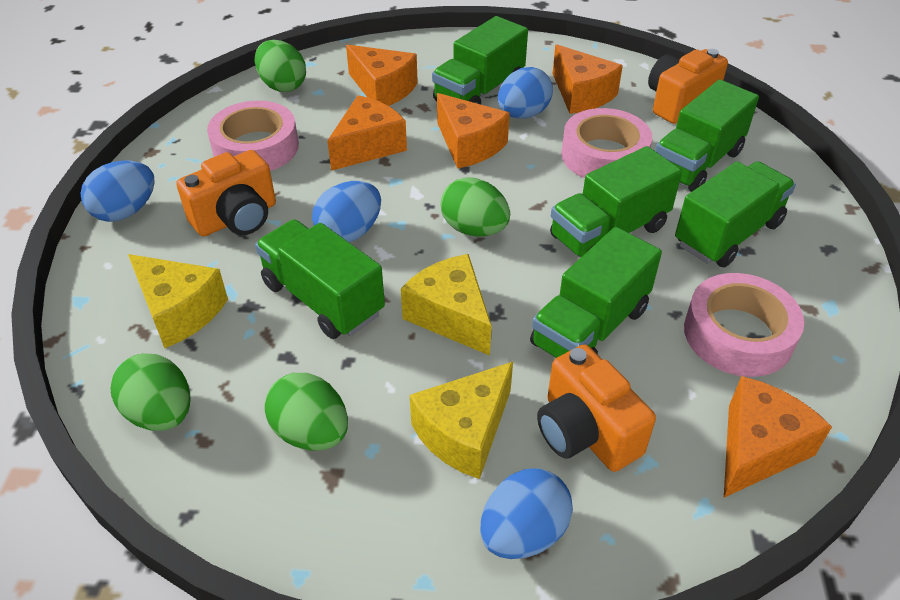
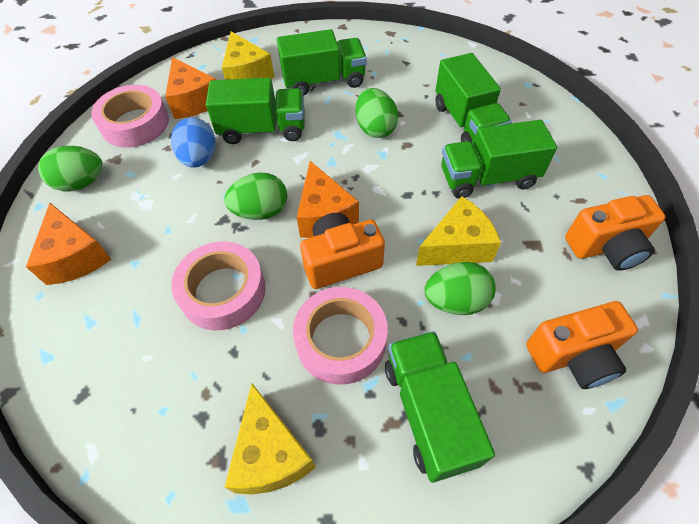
blue egg: 4 -> 1
green truck: 6 -> 5
orange cheese: 5 -> 3

